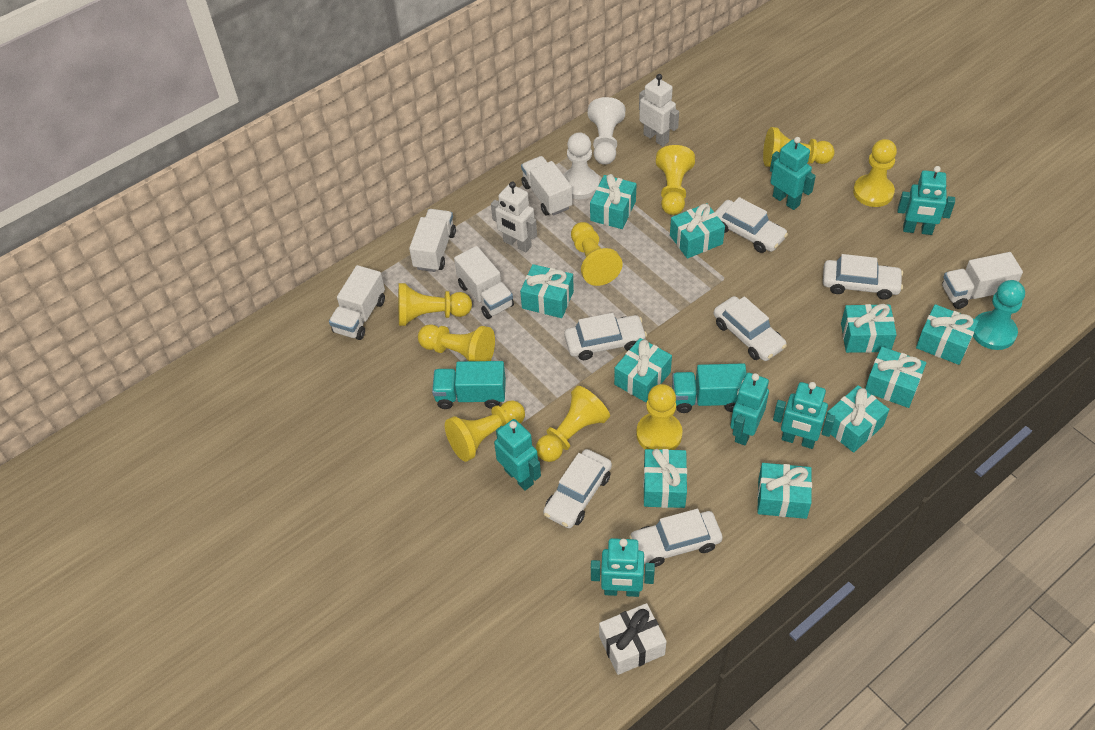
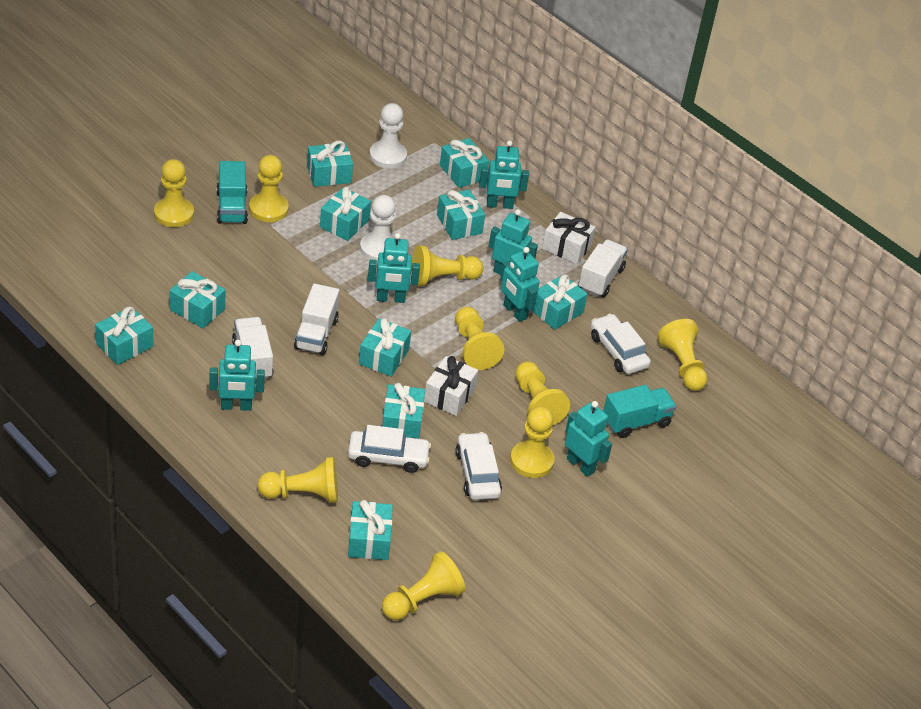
turquoise pawn: 1 -> 0
white car: 6 -> 3
white gift: 1 -> 2
white robot: 2 -> 0
white truck: 5 -> 3

